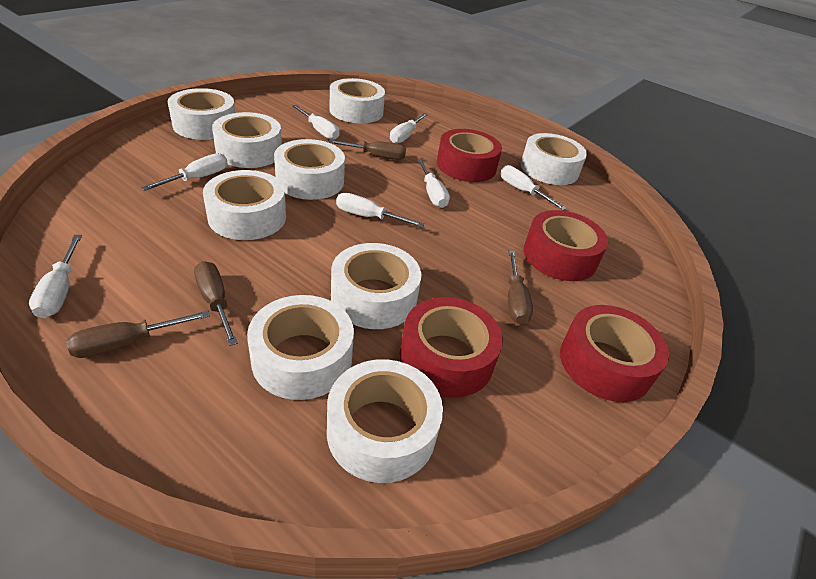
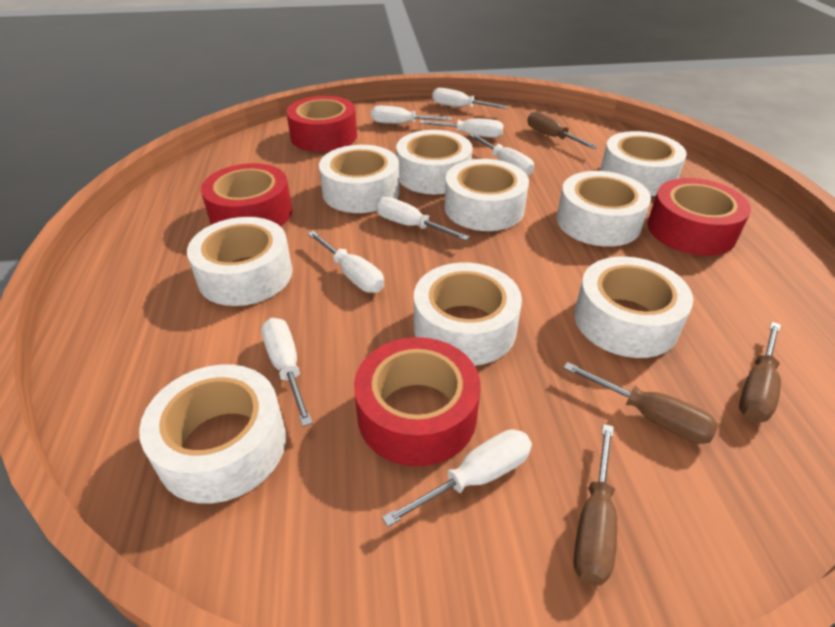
white screwdriver: 7 -> 8

